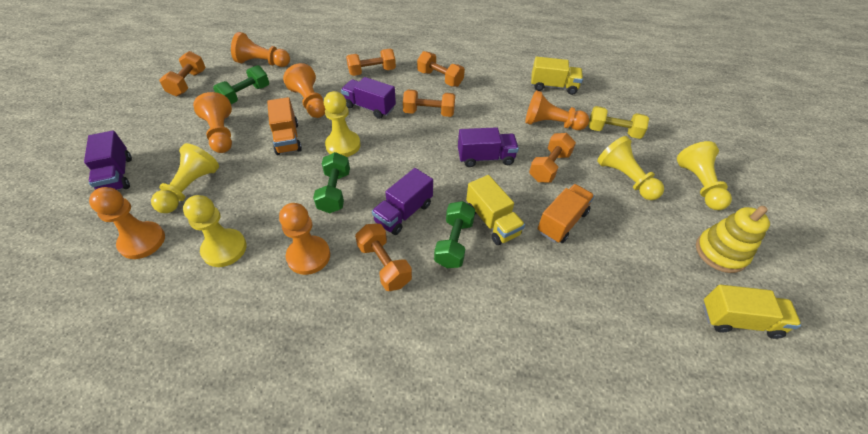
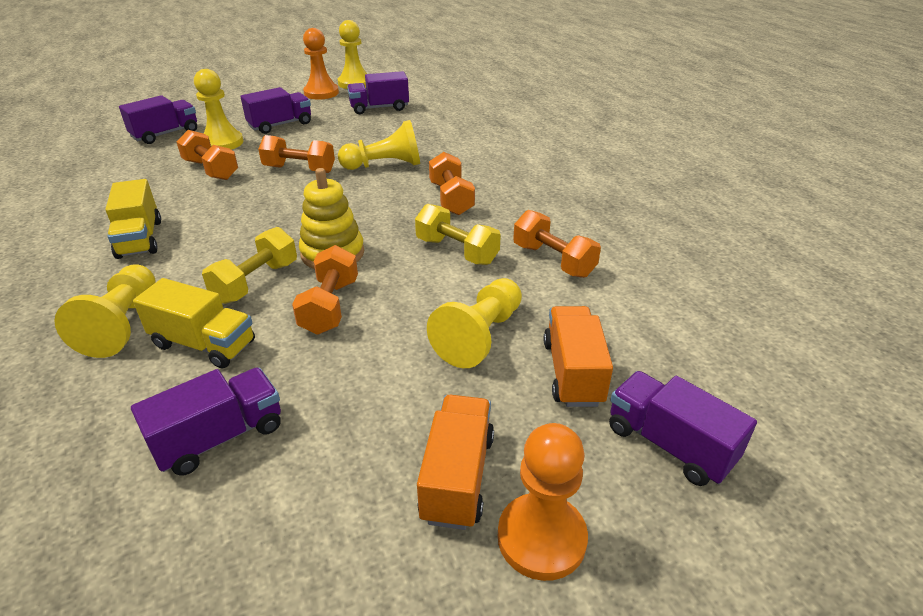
green dumbbell: 3 -> 0
orange dumbbell: 6 -> 5
orange pawn: 6 -> 2
purple truck: 4 -> 5
yellow dumbbell: 1 -> 2
yellow truck: 3 -> 2

